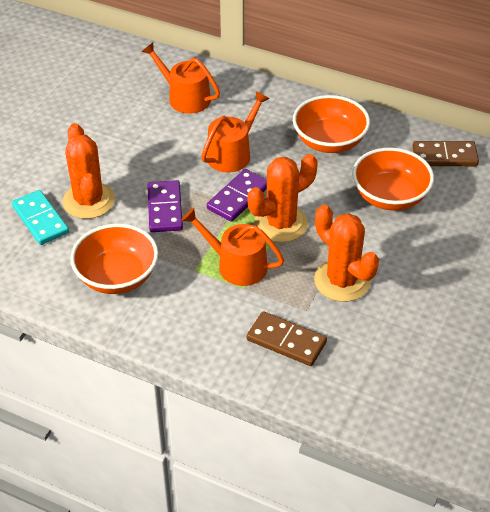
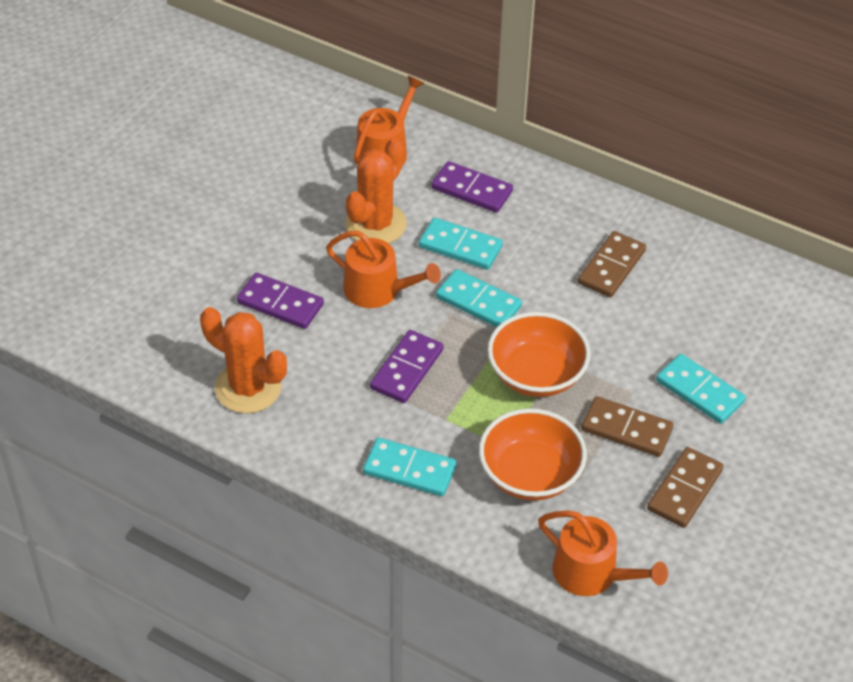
brown domino: 2 -> 3
orange bowl: 3 -> 2
orange cactus: 3 -> 2
purple domino: 2 -> 3
turquoise domino: 1 -> 4

